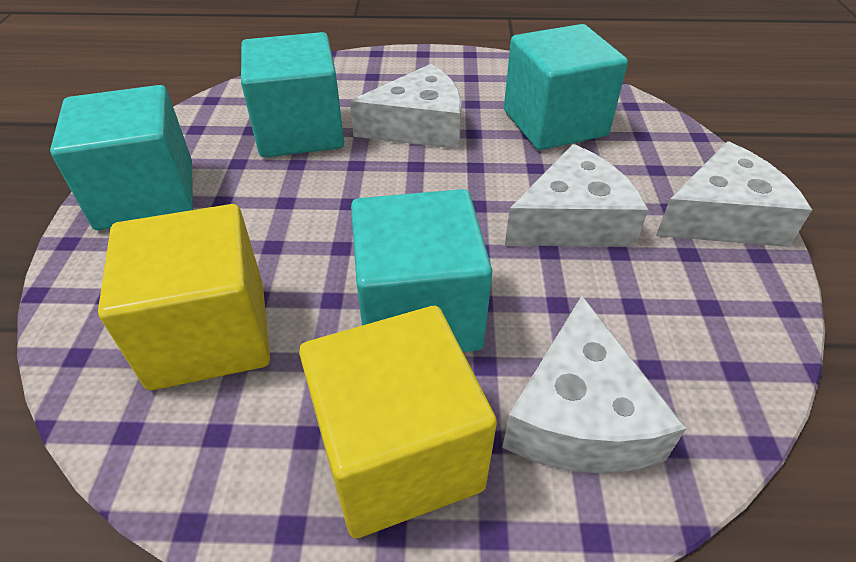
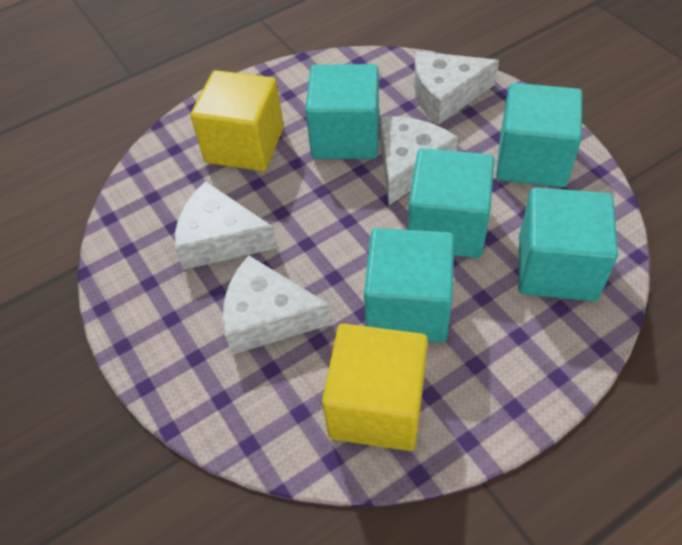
turquoise cube: 4 -> 5

